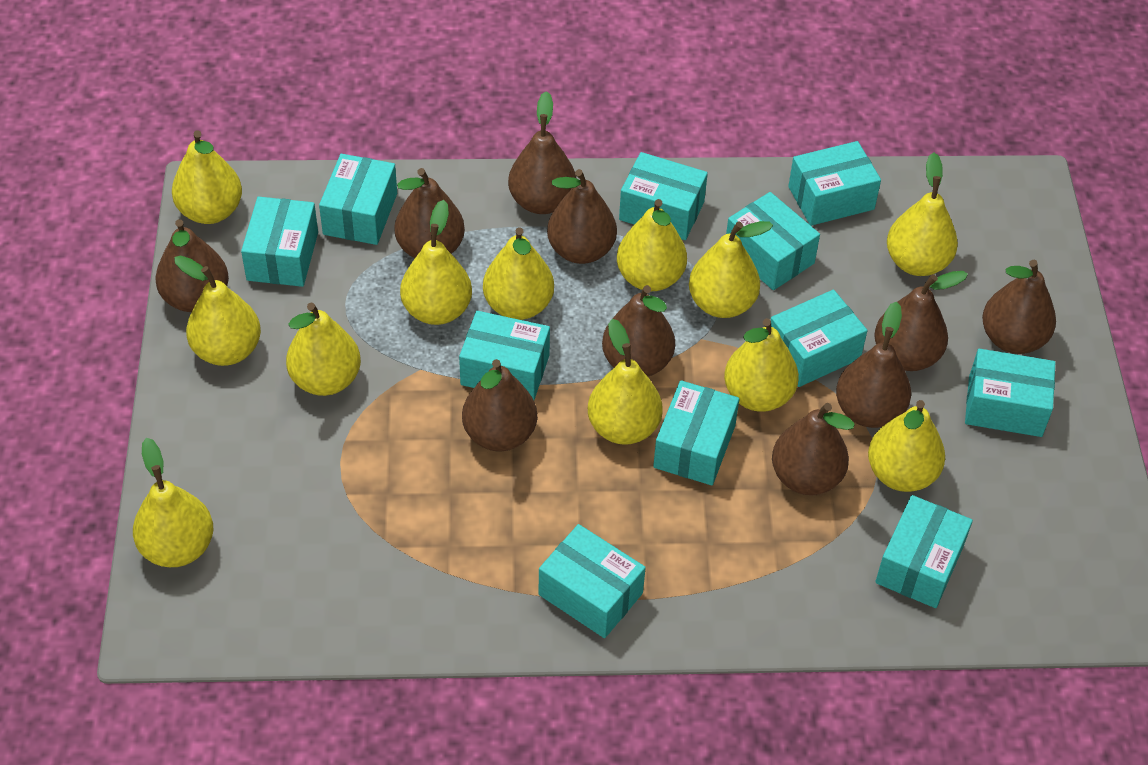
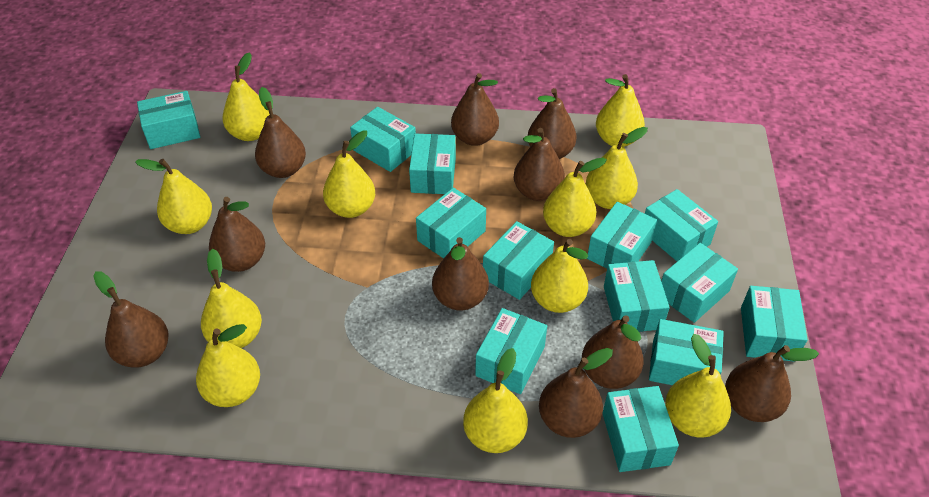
turquoise box: 11 -> 13
yellow pear: 12 -> 11

